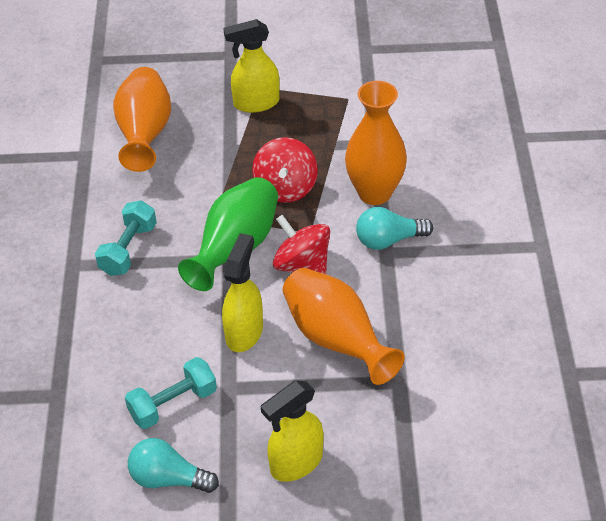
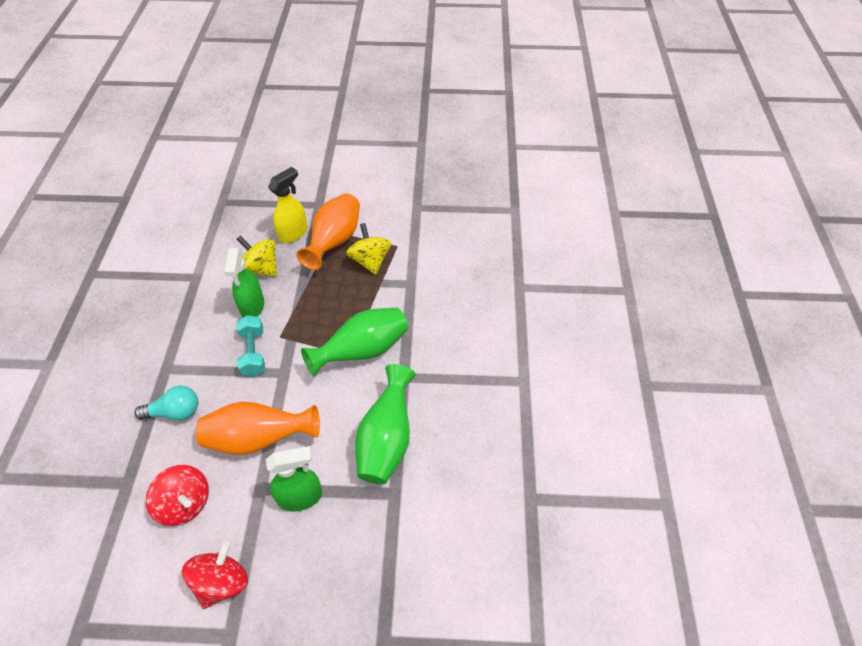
green spray bottle: 0 -> 2
green vase: 1 -> 2
orange vase: 3 -> 2
turquoise dumbbell: 2 -> 1
turquoise light bulb: 2 -> 1
yellow spinning top: 0 -> 2
yellow spray bottle: 3 -> 1

